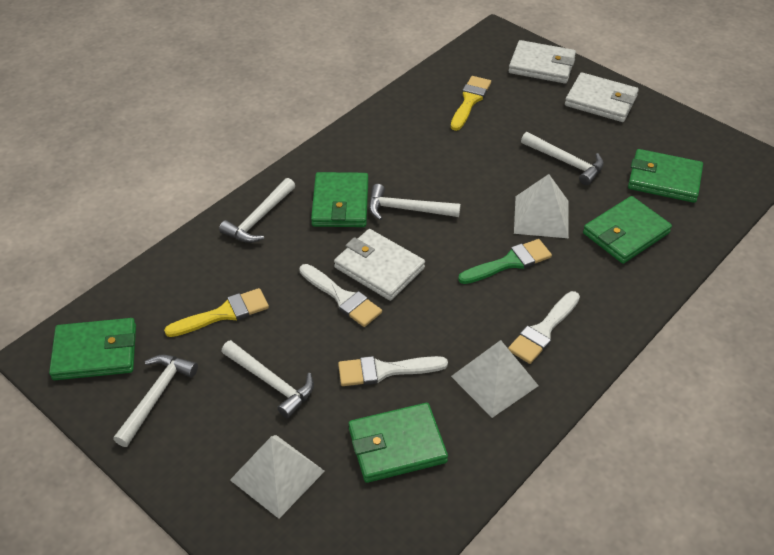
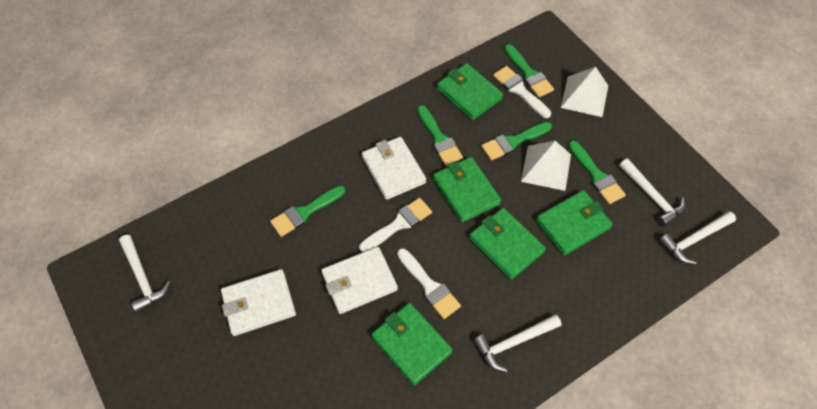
green brush: 1 -> 5
white hammer: 5 -> 4
white pyramid: 3 -> 2
yellow brush: 2 -> 0

